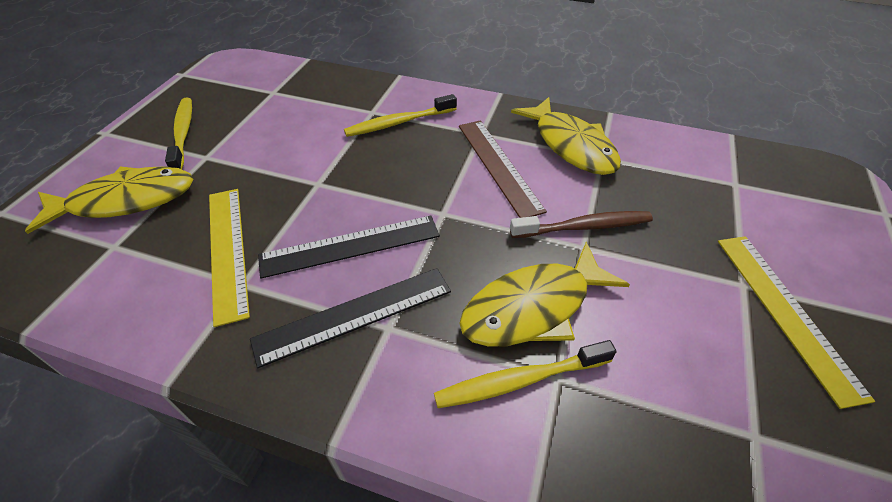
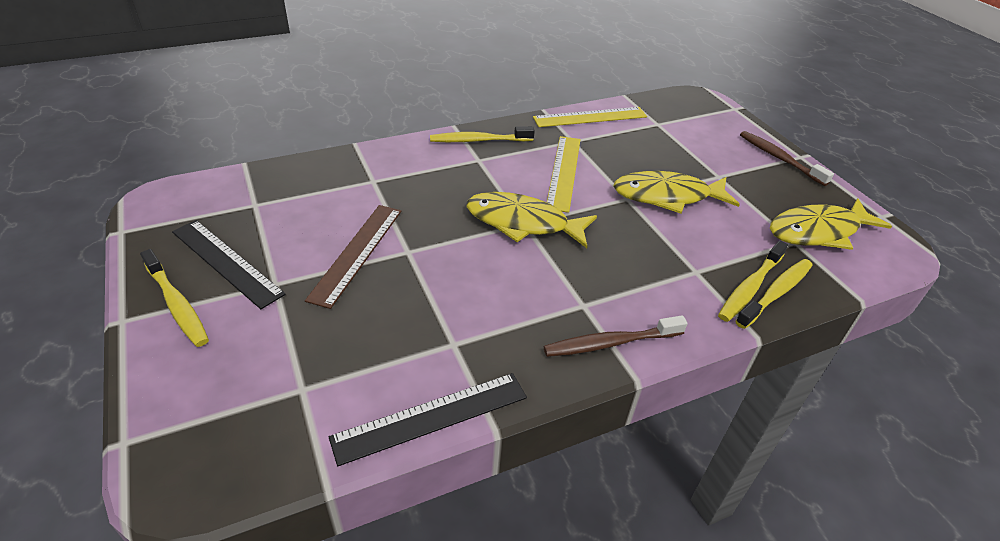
brown toothbrush: 1 -> 2
yellow toothbrush: 3 -> 4

